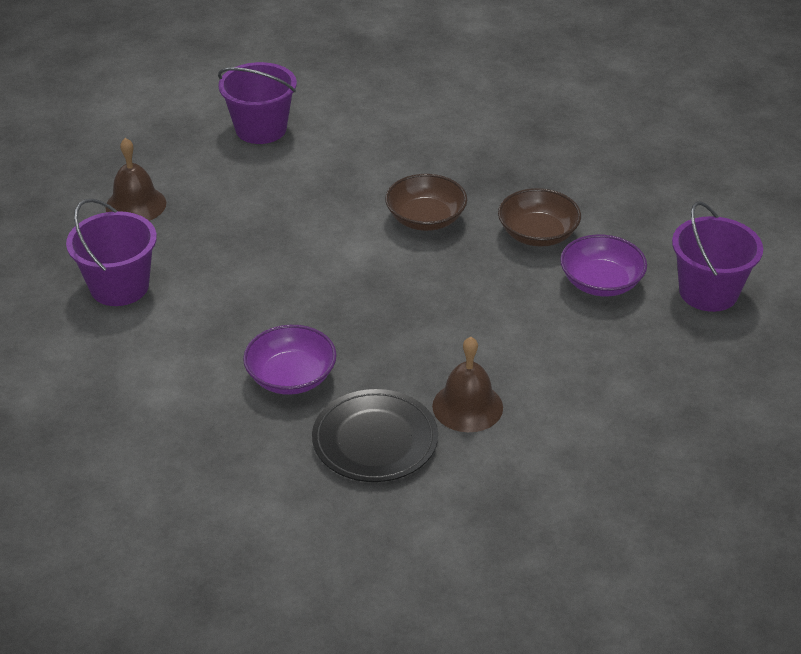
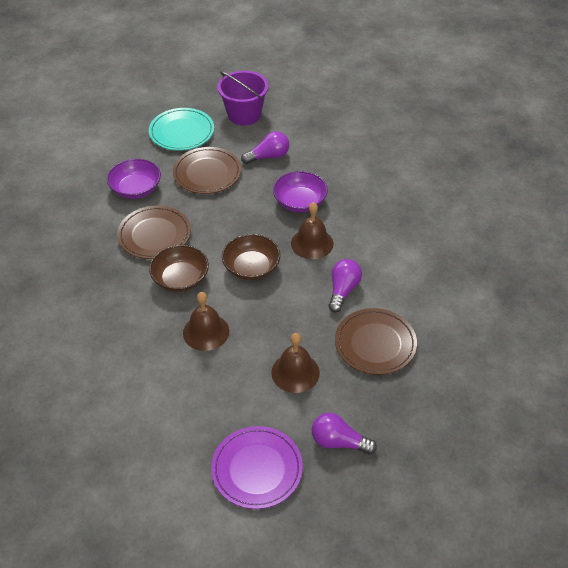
black plate: 1 -> 0
brown bell: 2 -> 3
brown plate: 0 -> 3
purple bucket: 3 -> 1
purple light bulb: 0 -> 3
purple plate: 0 -> 1
turquoise plate: 0 -> 1

